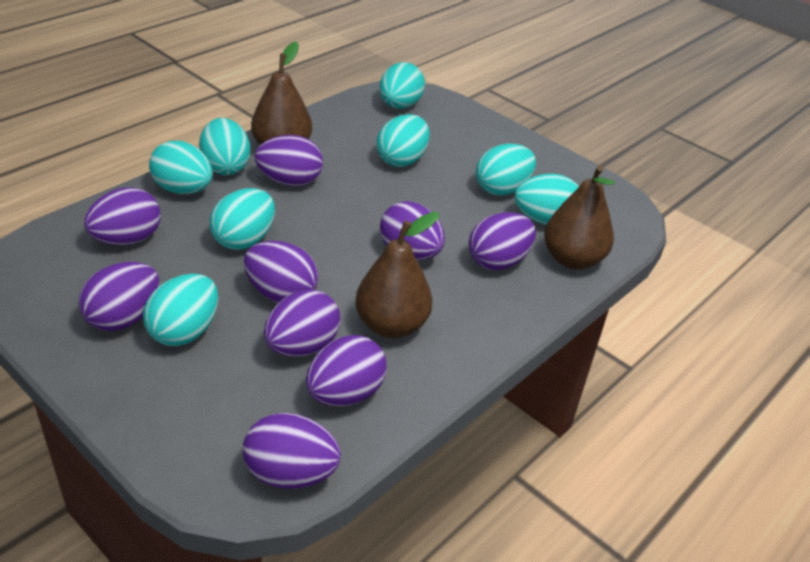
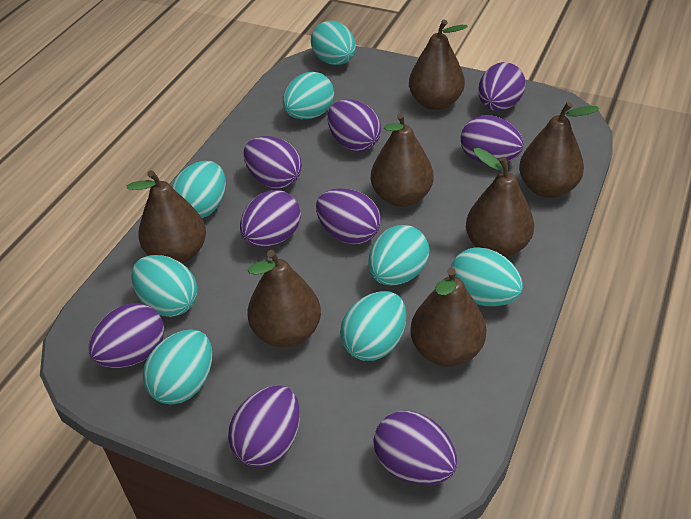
brown pear: 3 -> 7

